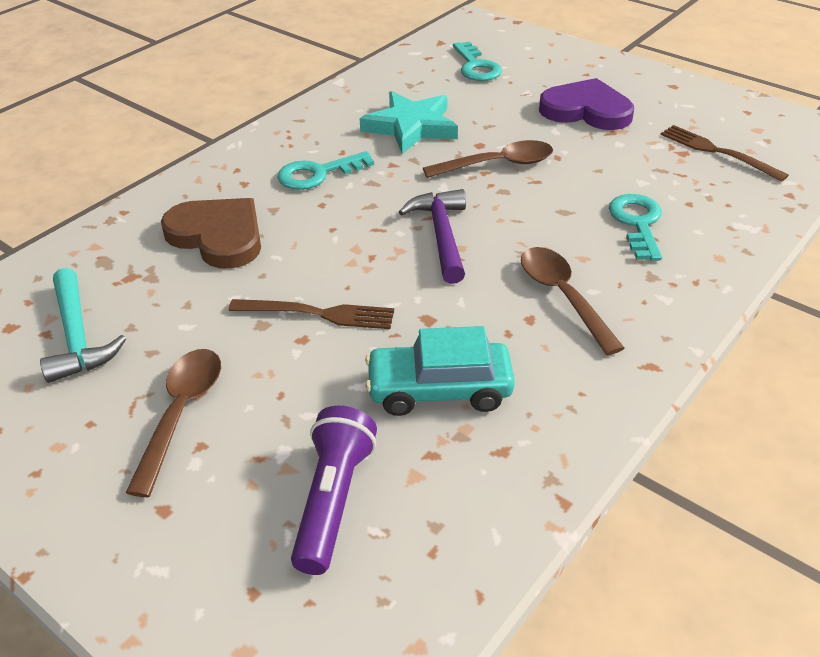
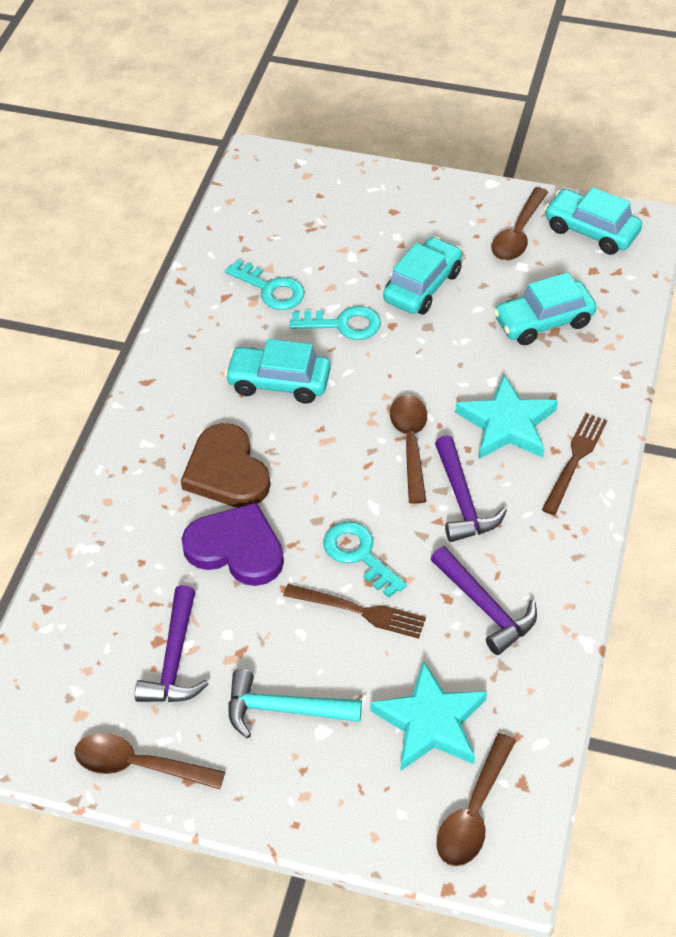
brown spoon: 3 -> 4
purple flashlight: 1 -> 0
purple hammer: 1 -> 3
turquoise car: 1 -> 4
turquoise star: 1 -> 2

